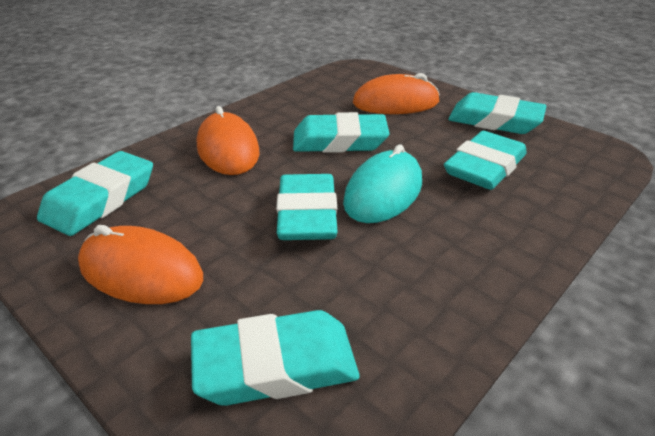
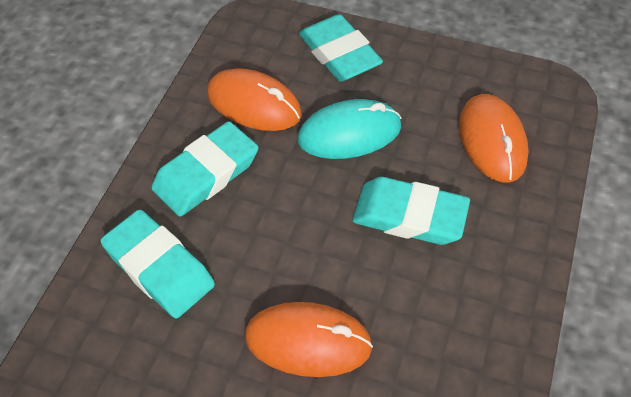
turquoise eraser: 6 -> 4

